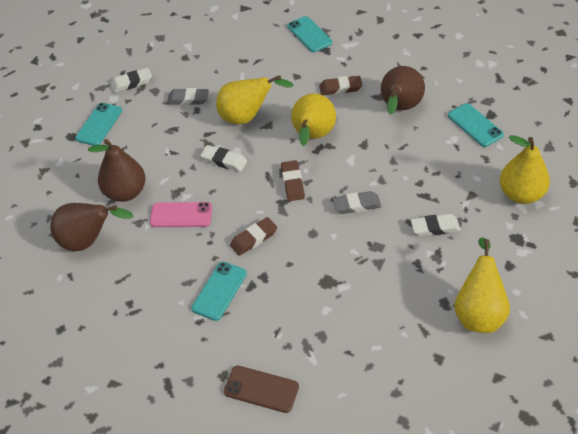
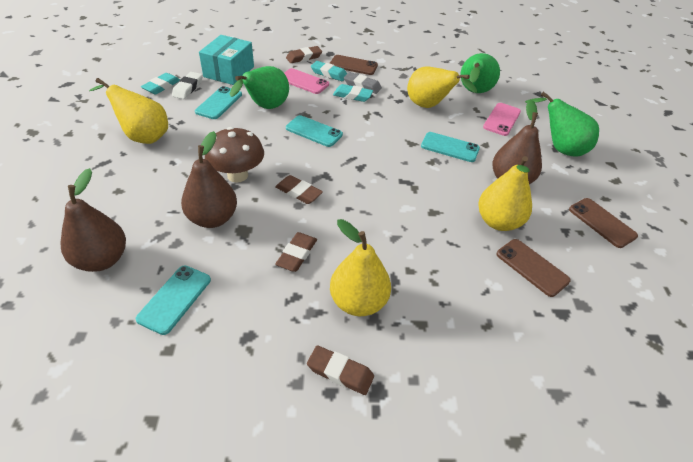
brown eraser: 3 -> 4
brown mushroom: 0 -> 1
brown phone: 1 -> 3
green pear: 0 -> 3
grey eraser: 2 -> 1
pink phone: 1 -> 2
turquoise box: 0 -> 1
turquoise eraser: 0 -> 3
white eraser: 3 -> 1

